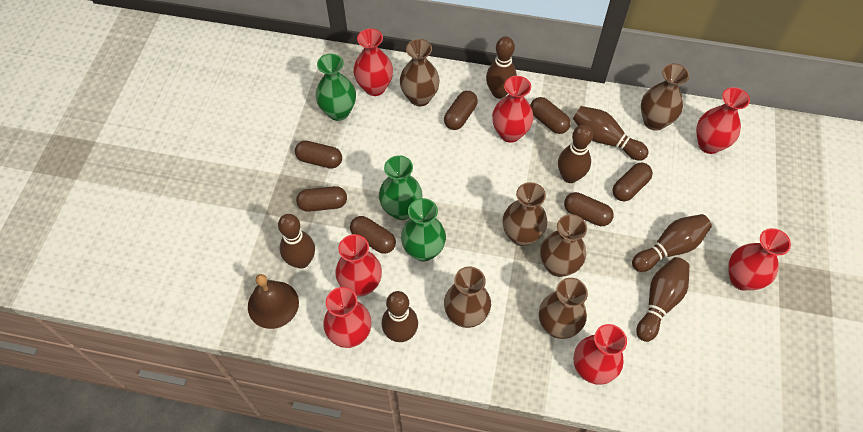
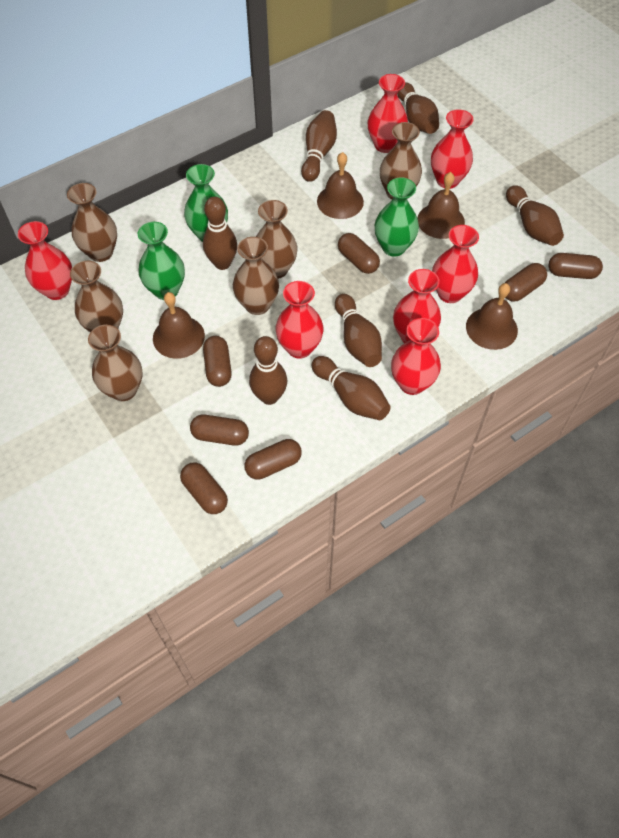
brown bell: 1 -> 4

